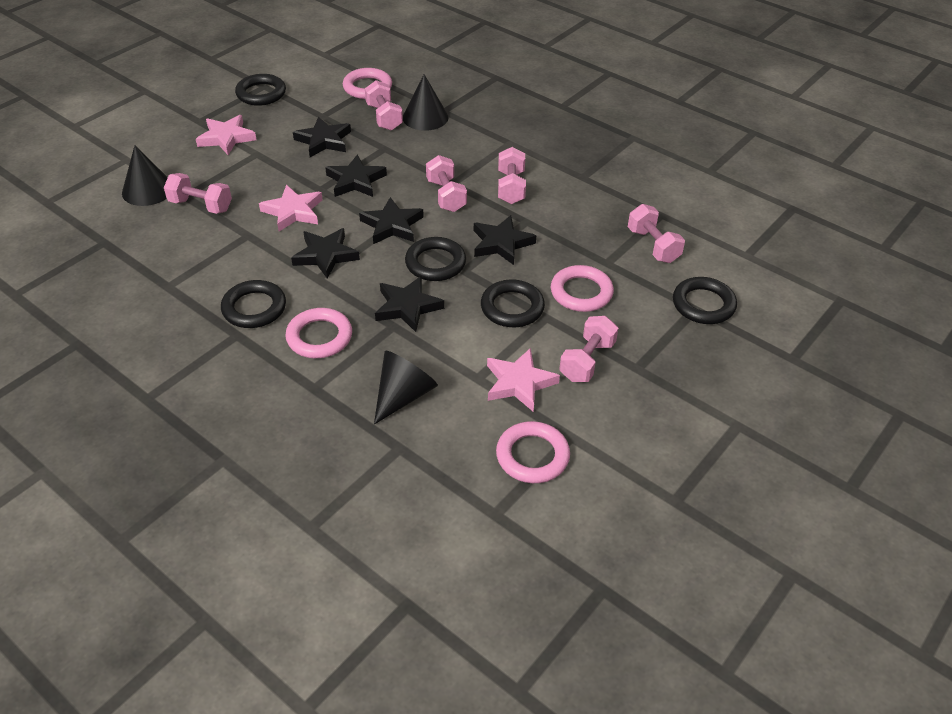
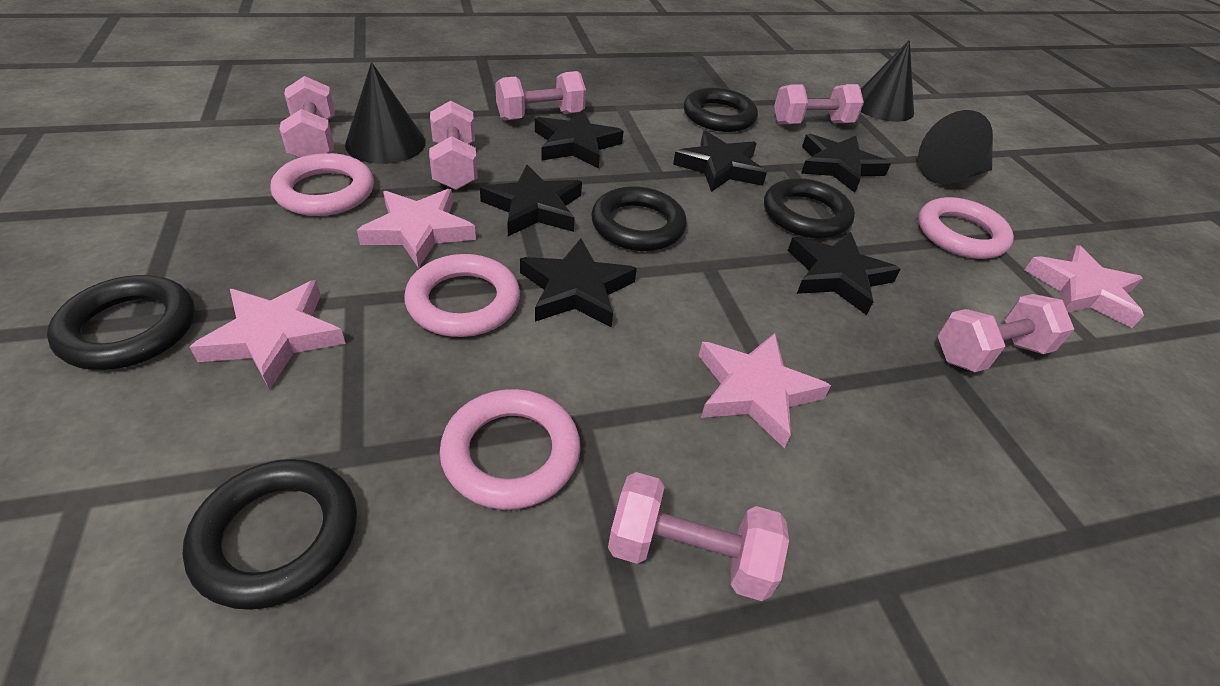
pink star: 3 -> 4

